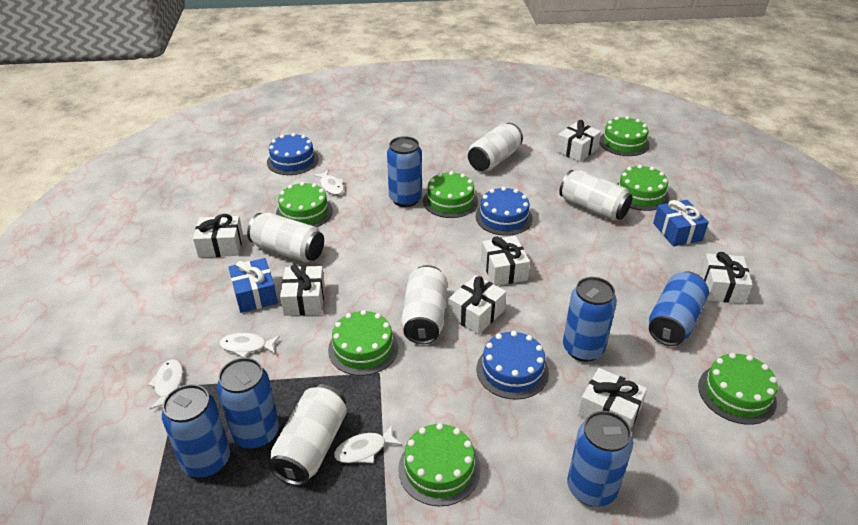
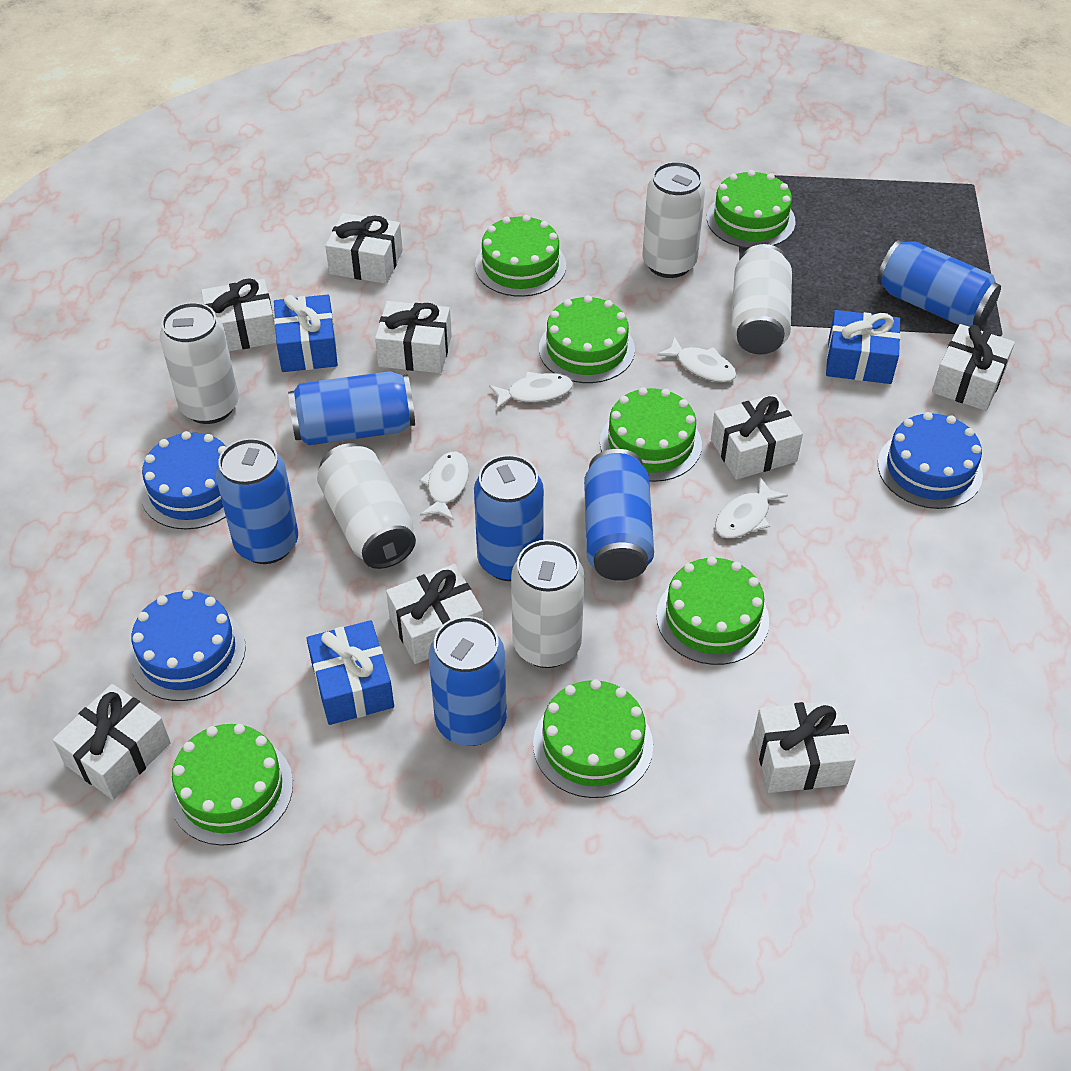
blue gift: 2 -> 3
white gift: 7 -> 8

